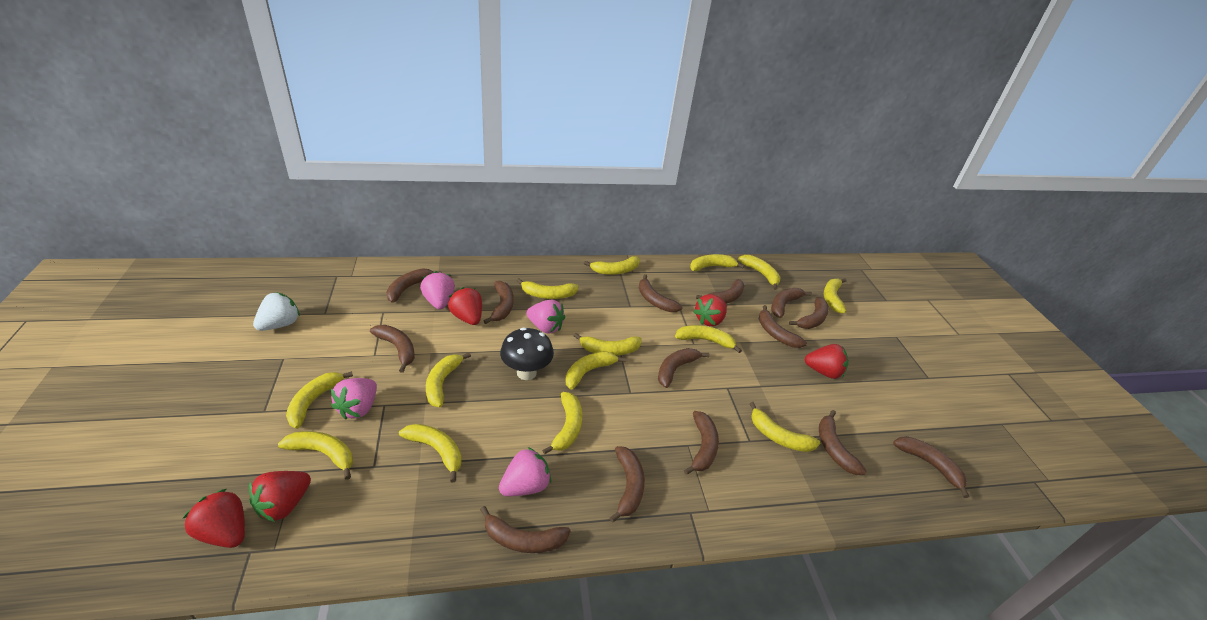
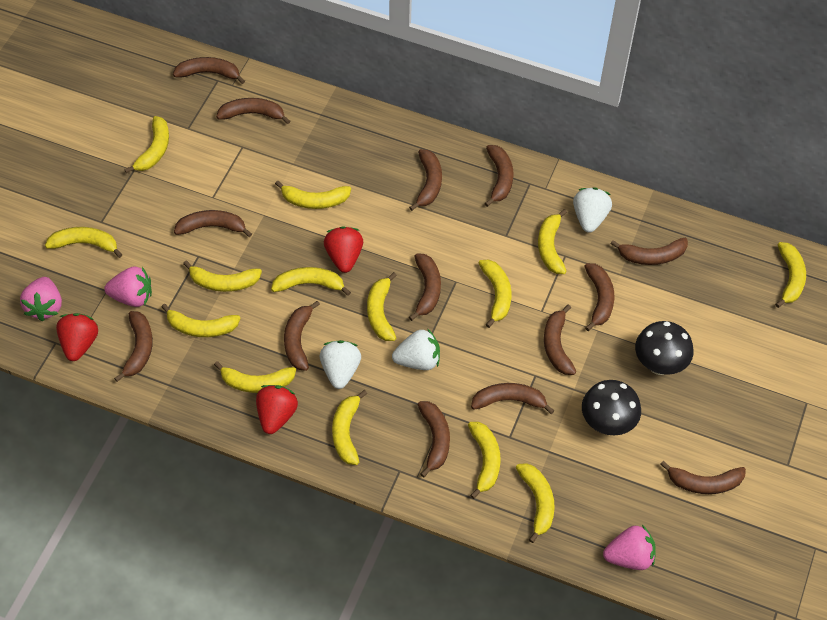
black mushroom: 1 -> 2
pink strawberry: 4 -> 3
red strawberry: 5 -> 3
white strawberry: 1 -> 3

